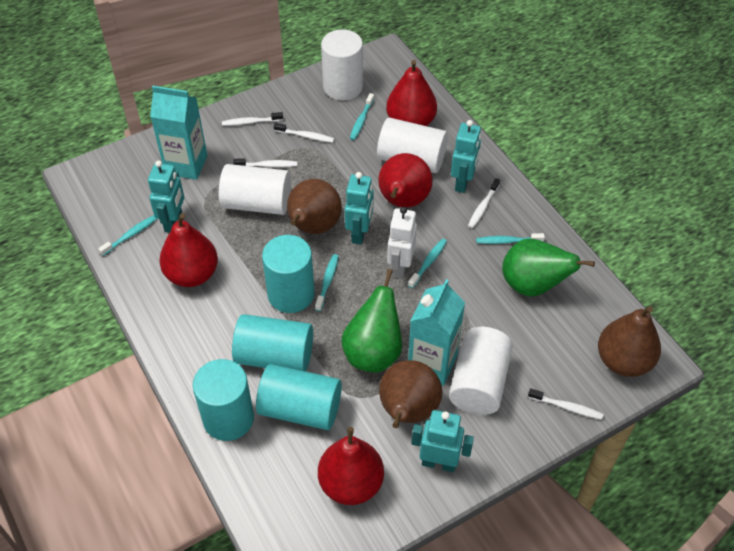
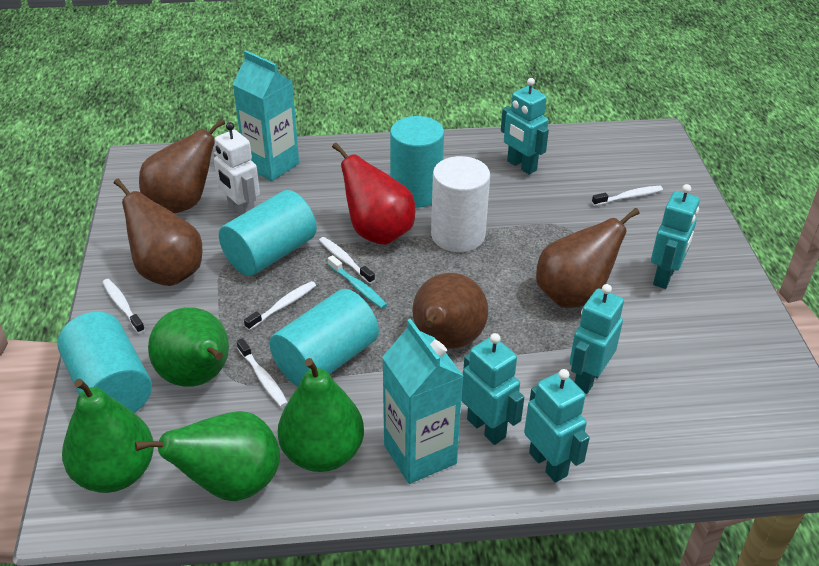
brown pear: 3 -> 4
green pear: 2 -> 4
red pear: 4 -> 1
turquoise robot: 4 -> 5
turquoise toothbrush: 5 -> 1
white cylinder: 4 -> 1

